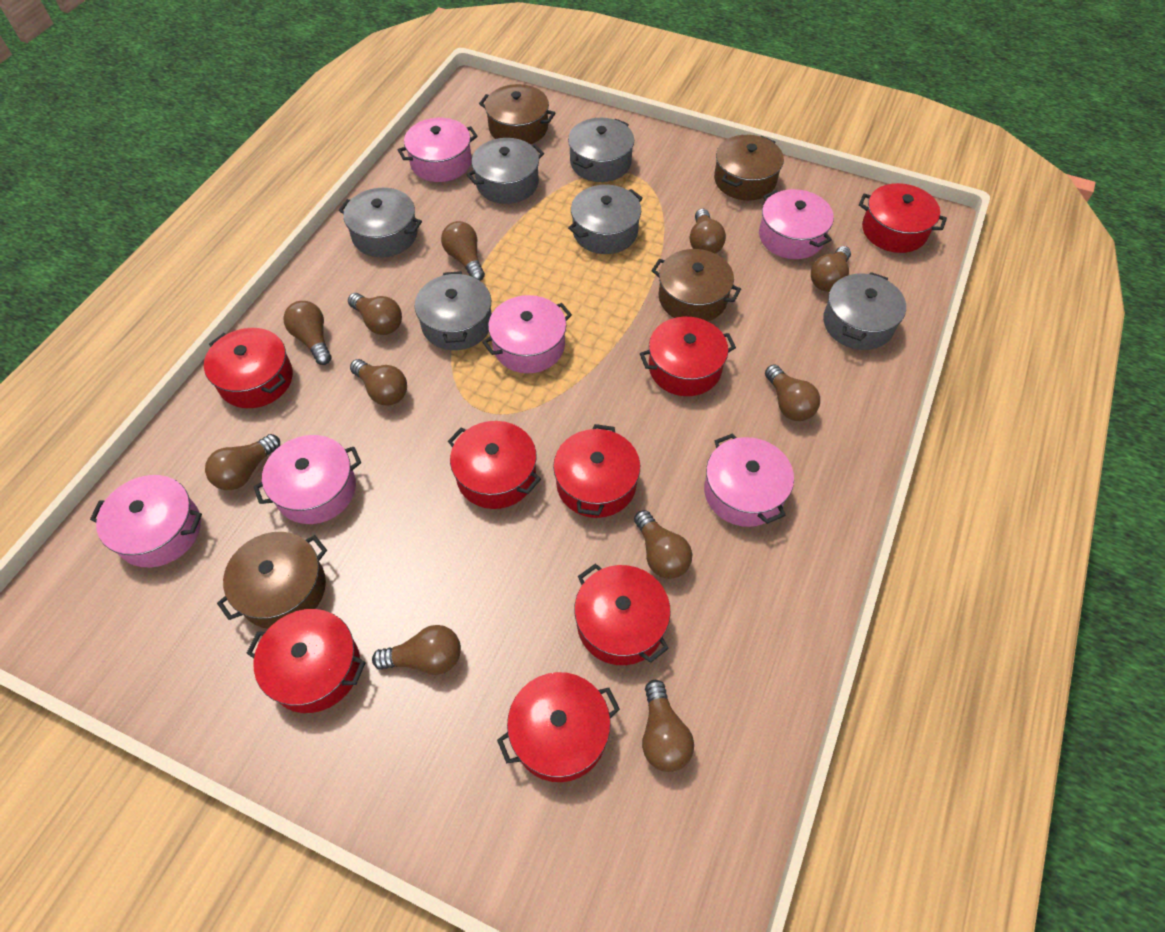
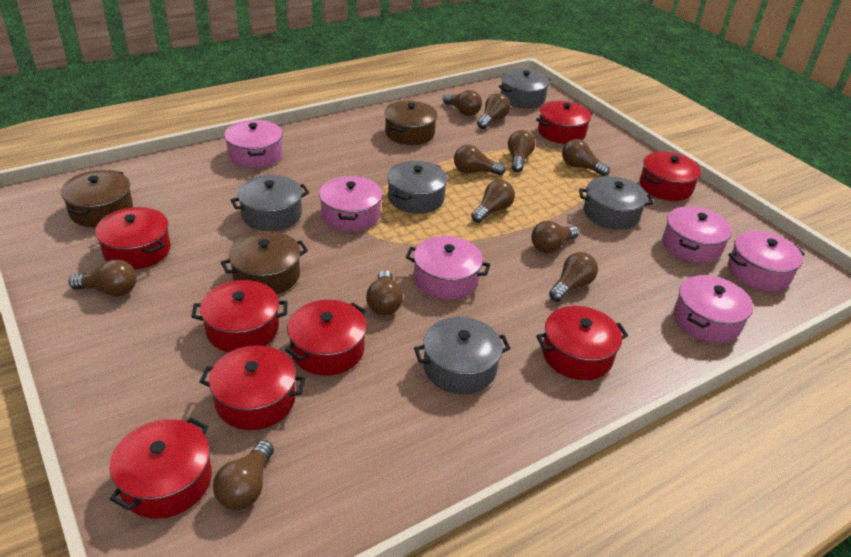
brown pot: 4 -> 3
grey pot: 6 -> 5

